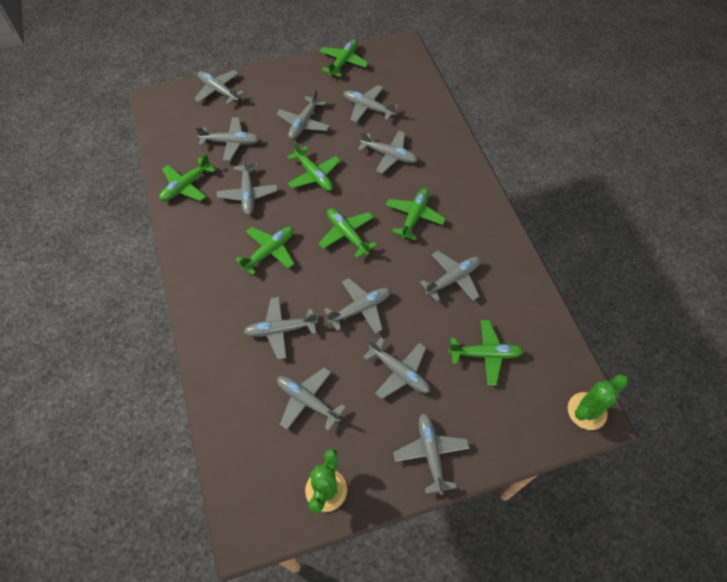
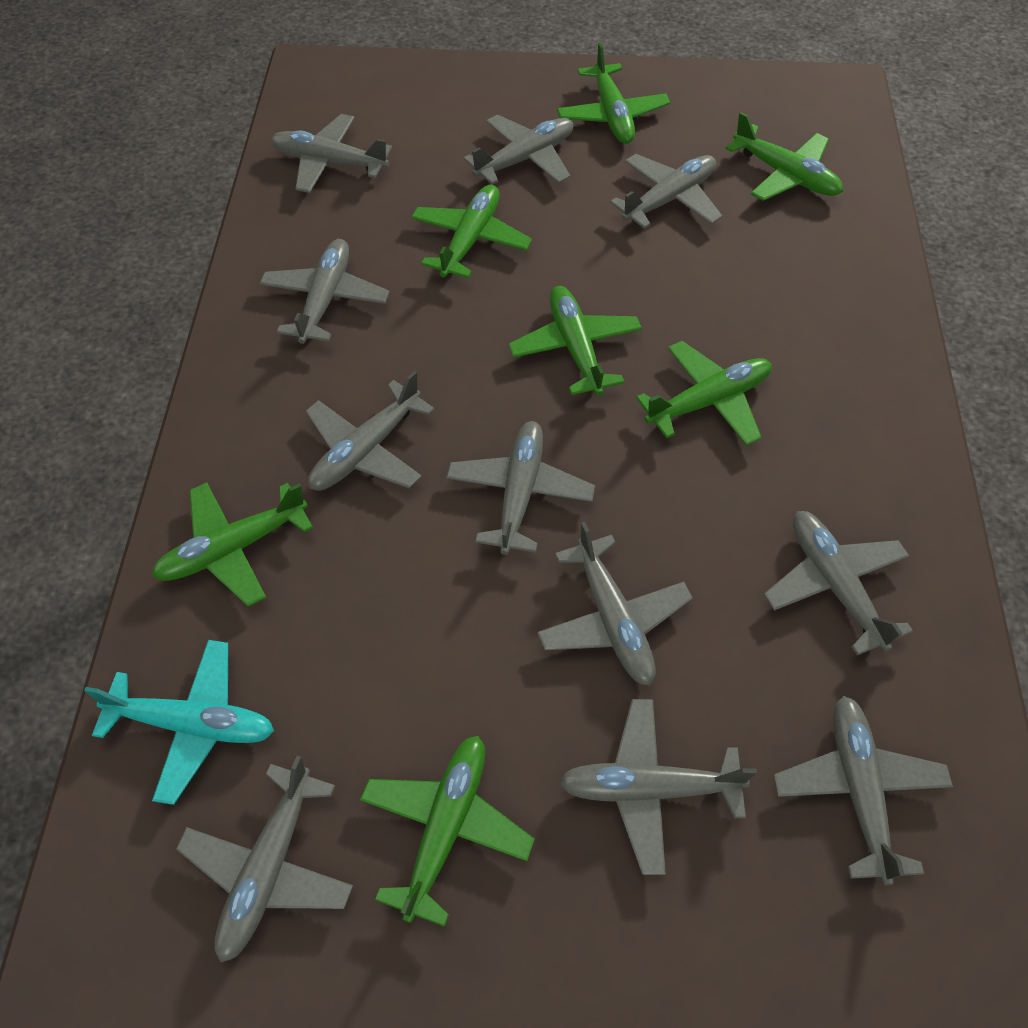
green cactus: 2 -> 0
grey plane: 12 -> 11
turquoise plane: 0 -> 1

